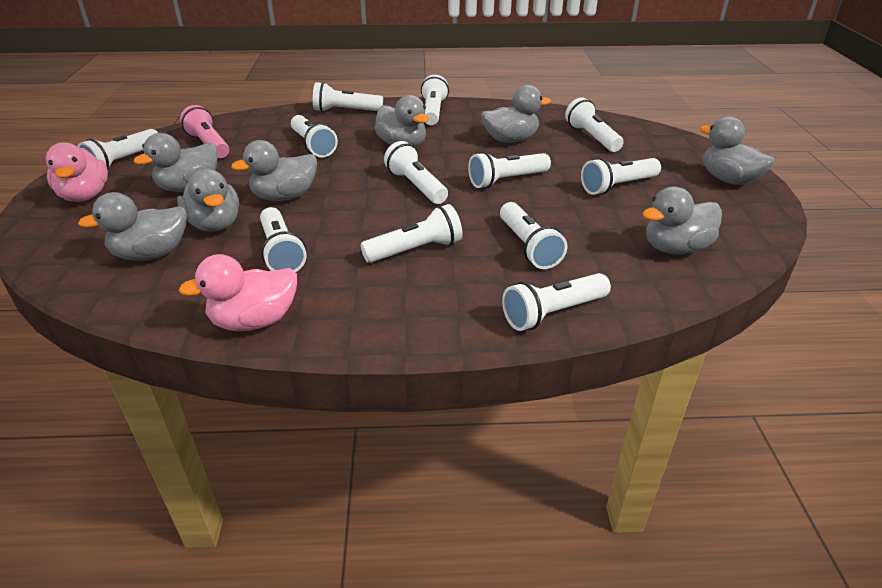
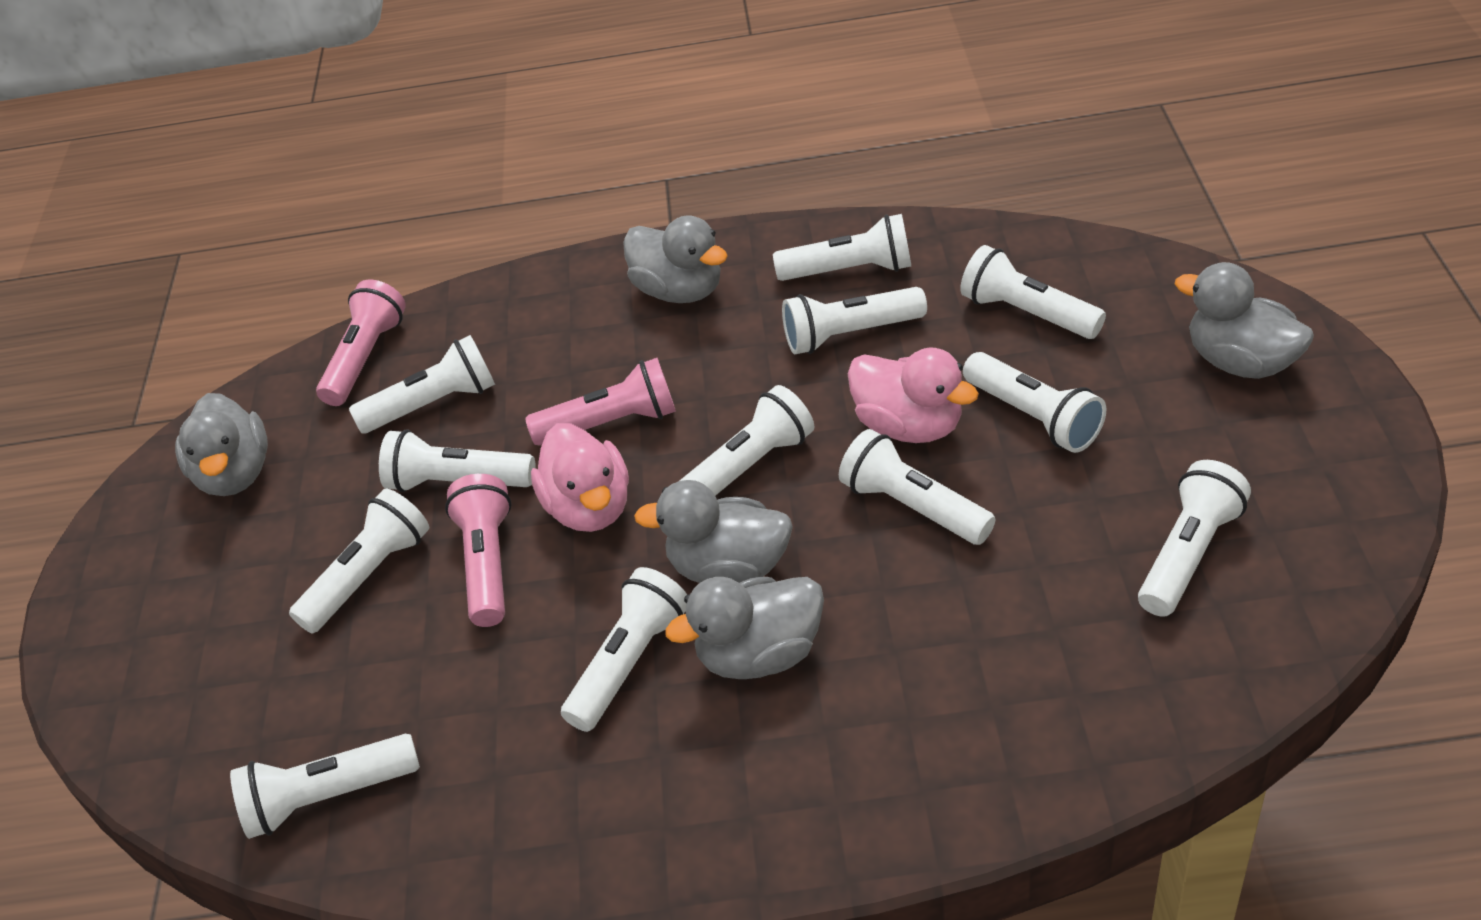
grey duck: 8 -> 5
pink flashlight: 1 -> 3

